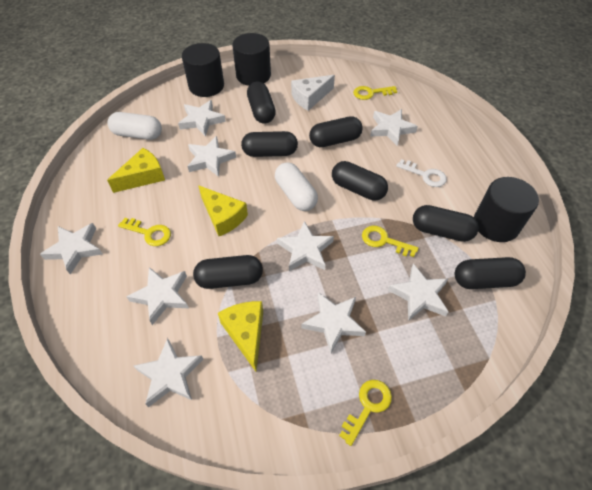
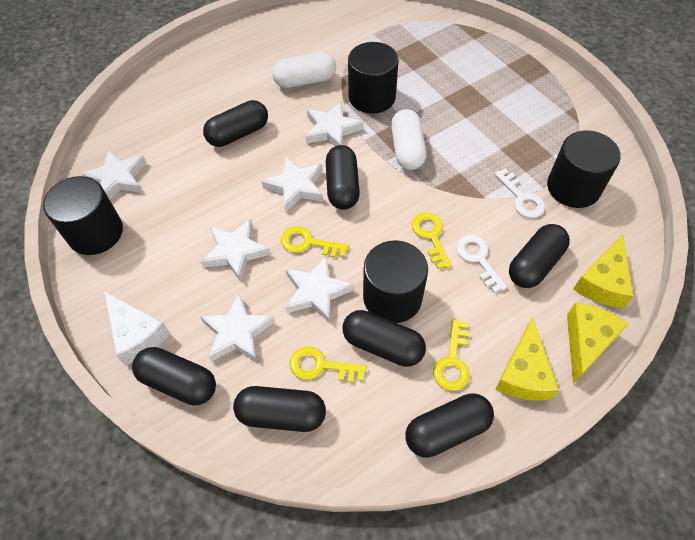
black cylinder: 3 -> 4
white key: 1 -> 2
white star: 9 -> 6

